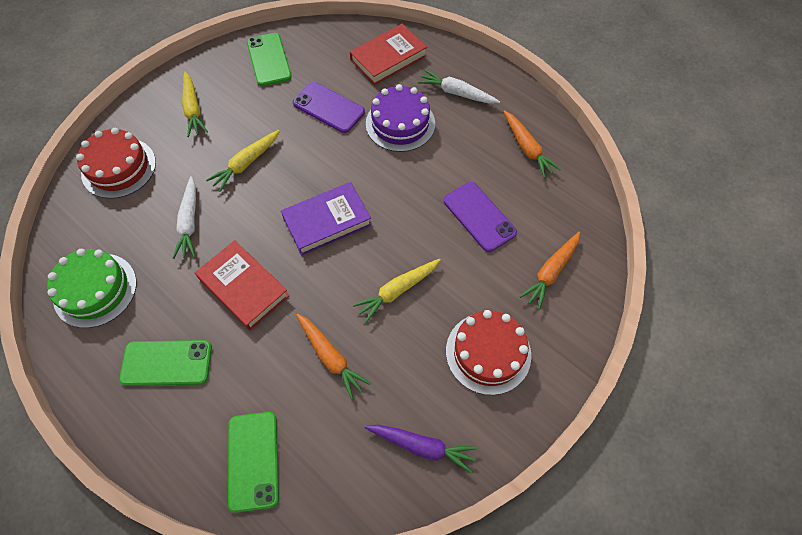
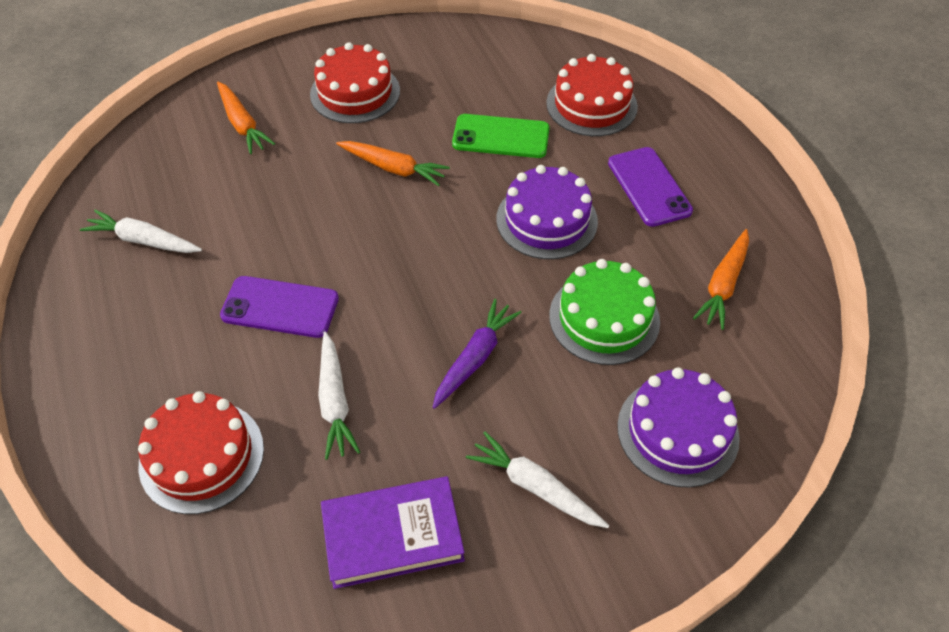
green phone: 3 -> 1
purple cake: 1 -> 2
red book: 2 -> 0
red cake: 2 -> 3
white carrot: 2 -> 3
yellow carrot: 3 -> 0

